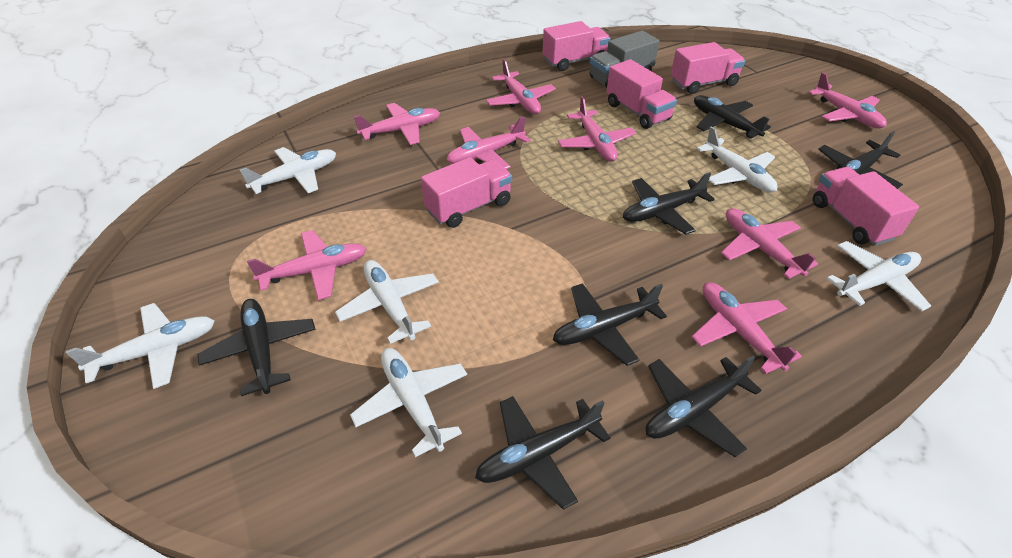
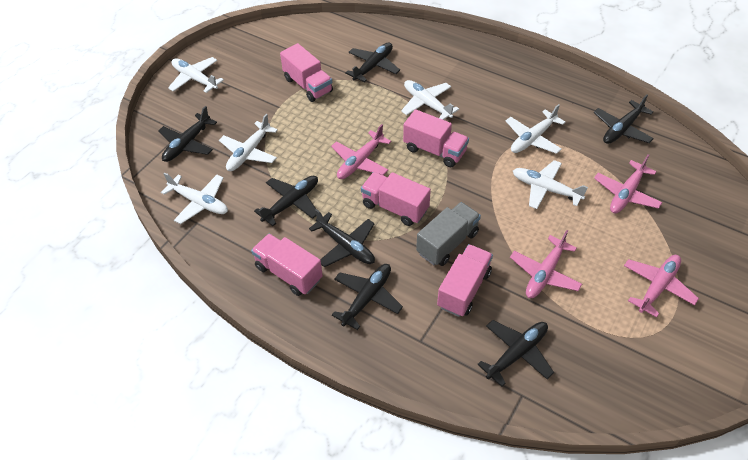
pink plane: 8 -> 4

